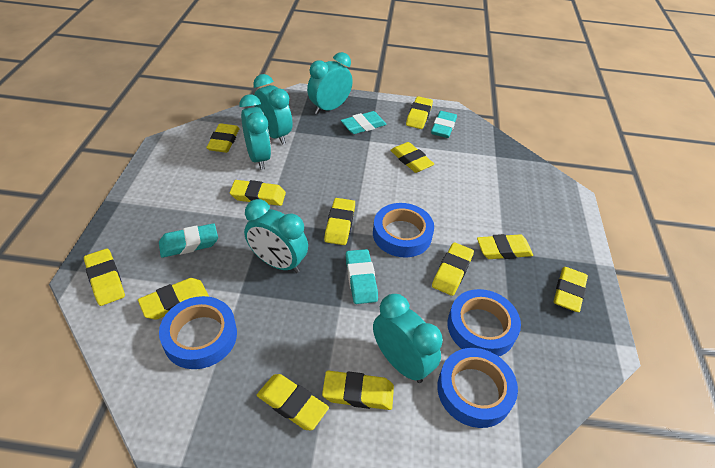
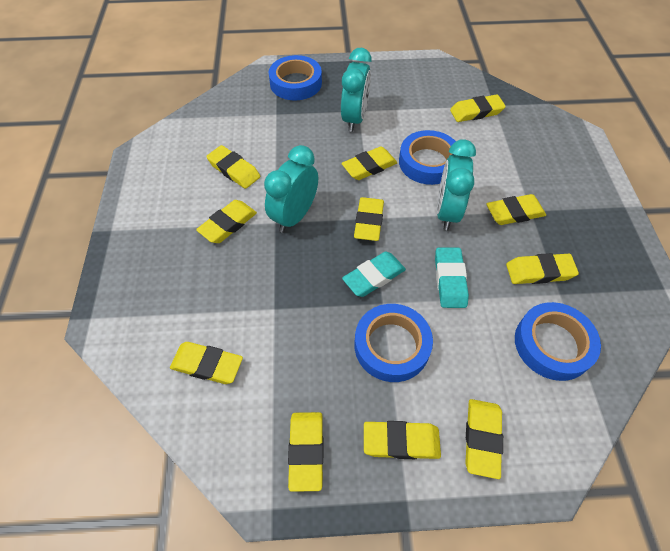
turquoise clock: 5 -> 3
turquoise eraser: 4 -> 2
yellow eraser: 12 -> 11

